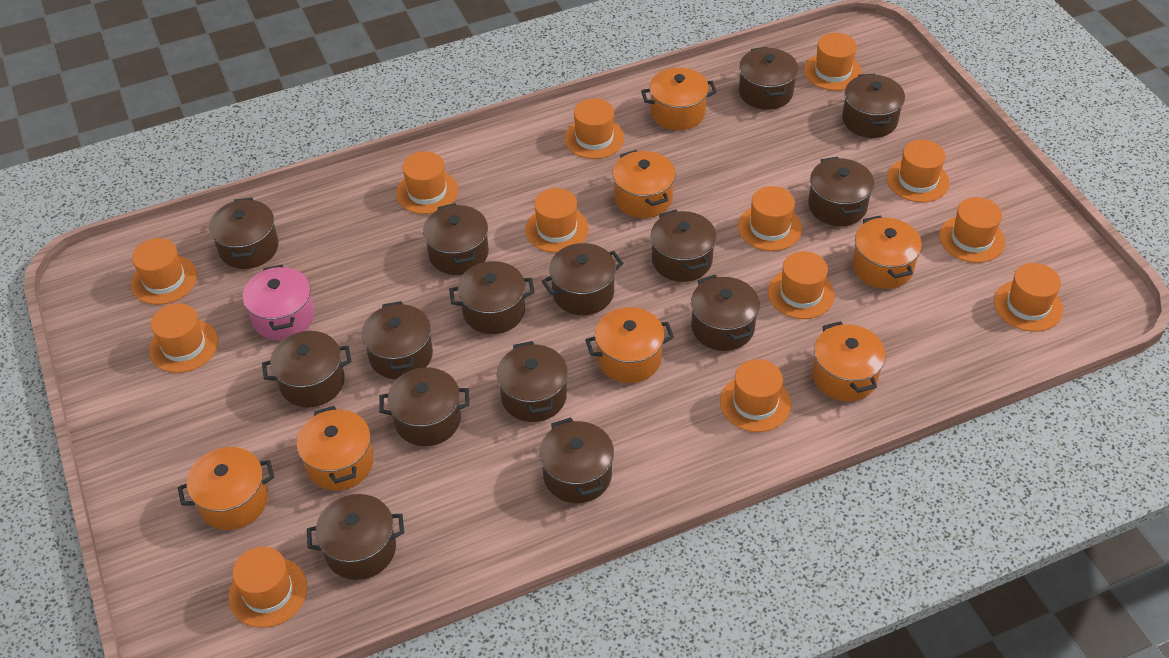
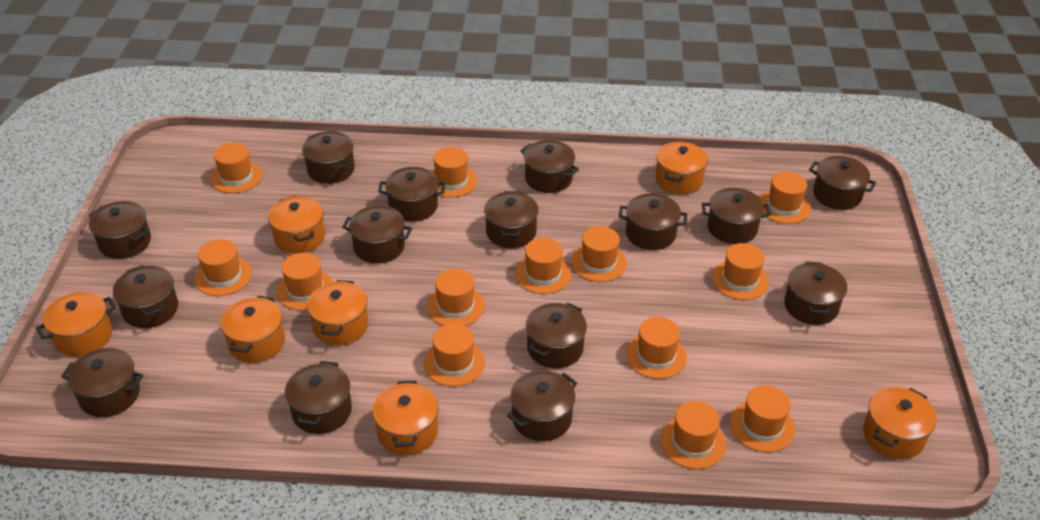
pink pot: 1 -> 0

